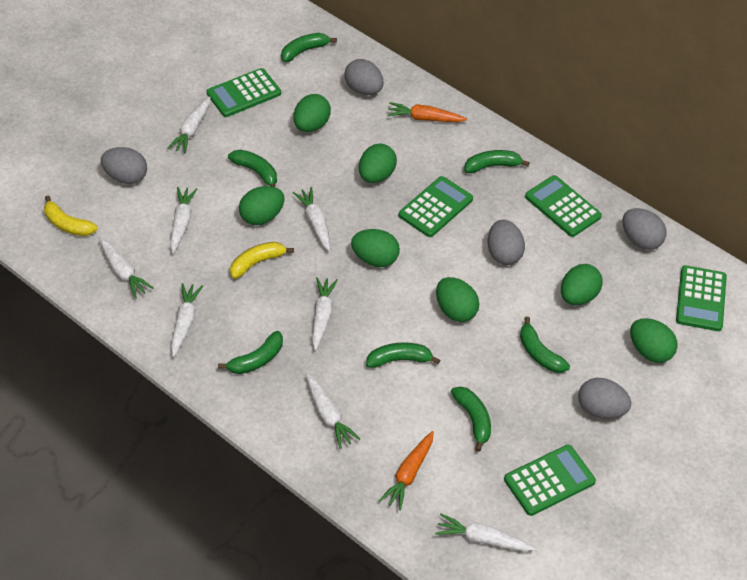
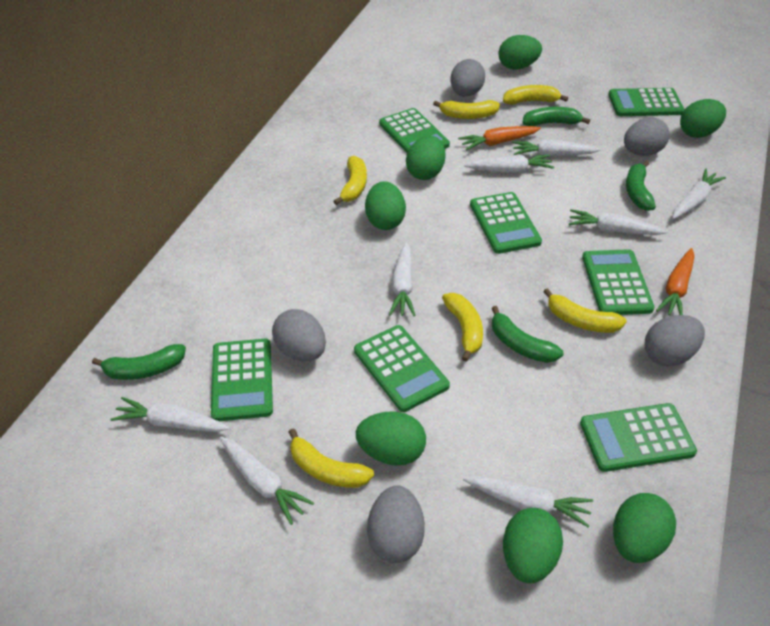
green banana: 7 -> 4
green calculator: 5 -> 7
yellow banana: 2 -> 6

